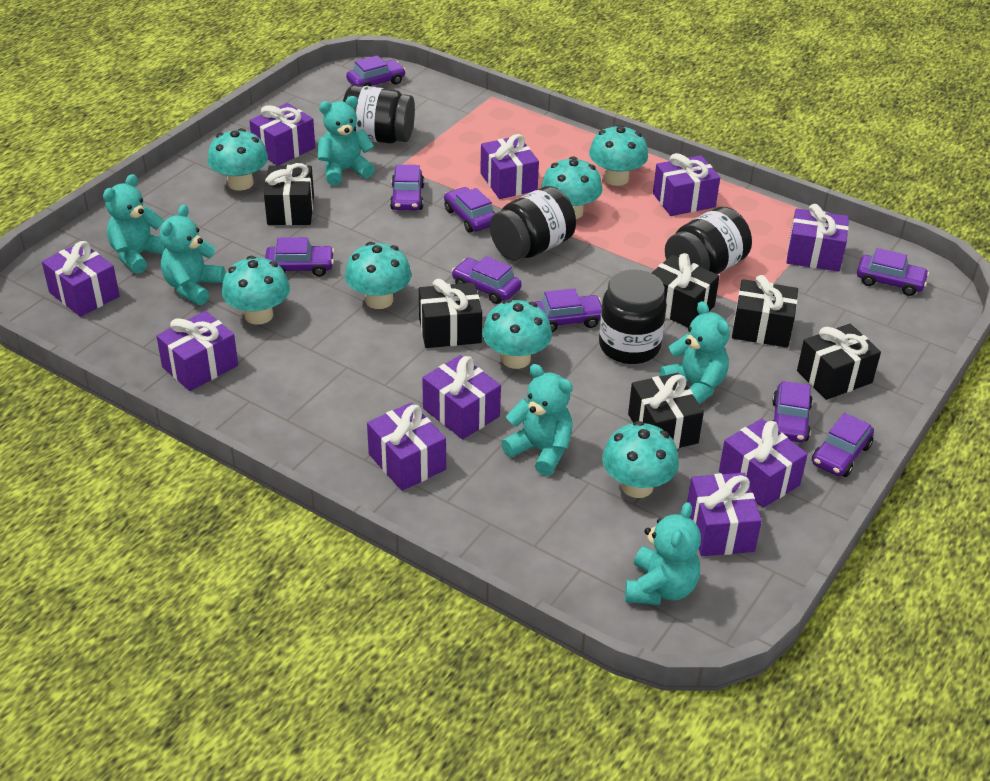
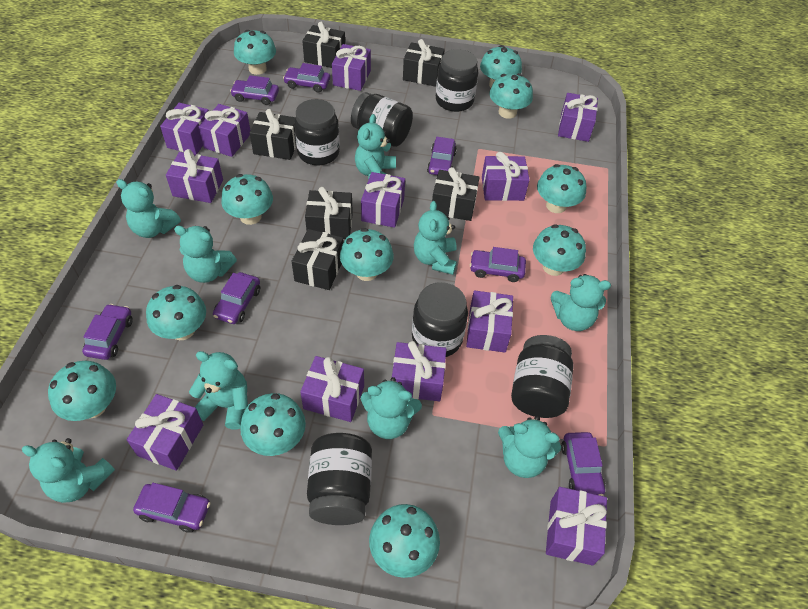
black jar: 4 -> 6
purple car: 9 -> 8
purple gift: 10 -> 12
turquoise mushroom: 7 -> 11
turquoise teddy bear: 6 -> 9

